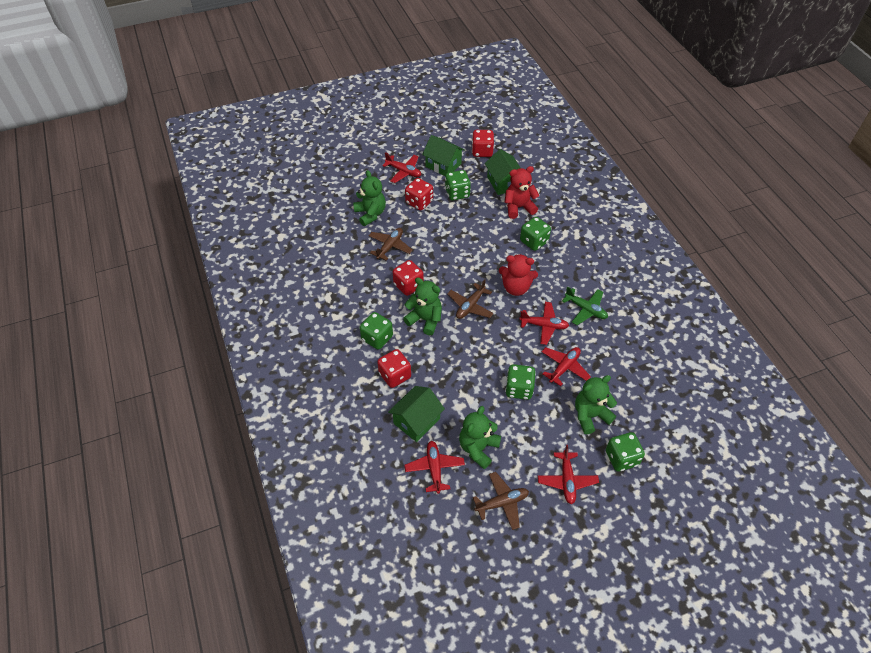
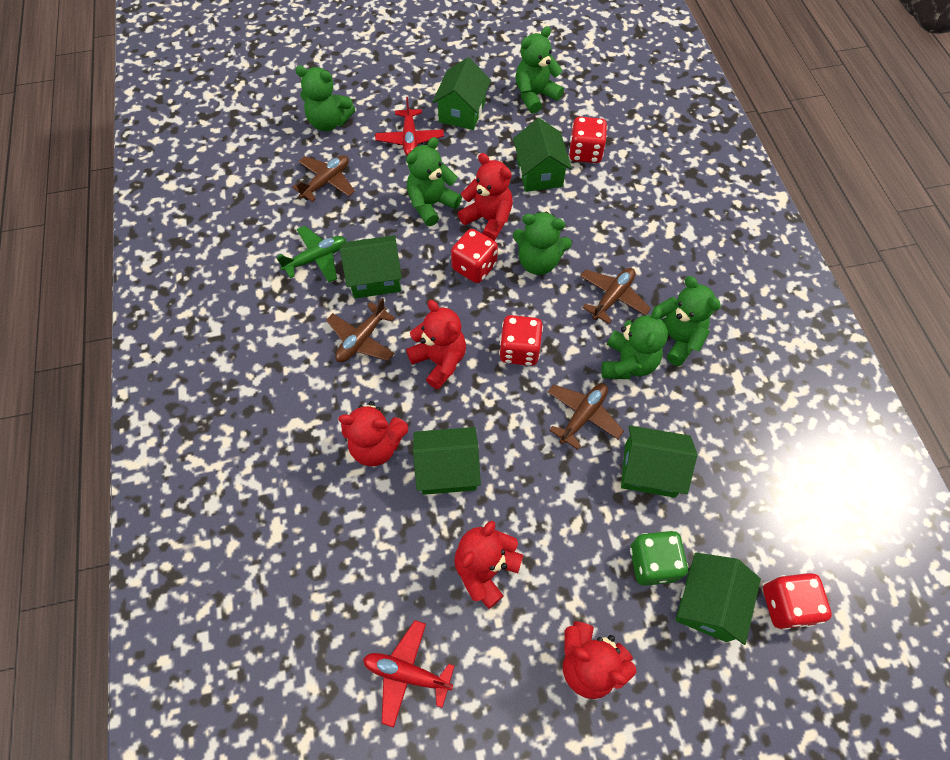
brown plane: 3 -> 4
green dice: 5 -> 1
green house: 3 -> 6
green teddy bear: 4 -> 6
red plane: 5 -> 2
red teddy bear: 2 -> 5

